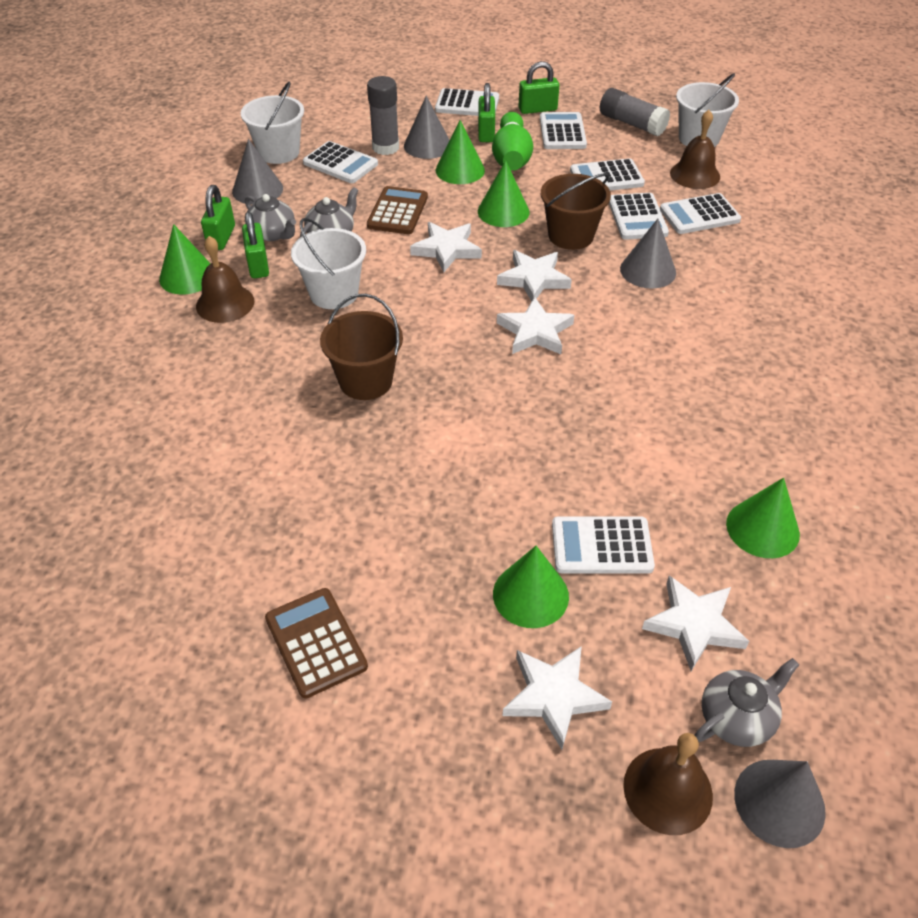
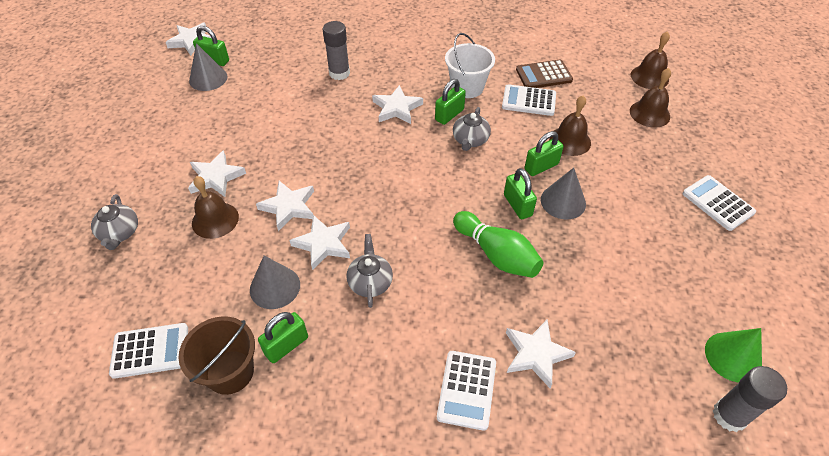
brown bell: 3 -> 4
brown bucket: 2 -> 1
brown calculator: 2 -> 1
green cone: 5 -> 1
green padlock: 4 -> 5
grey cone: 4 -> 3
white bucket: 3 -> 1
white calculator: 7 -> 4
white star: 5 -> 6

